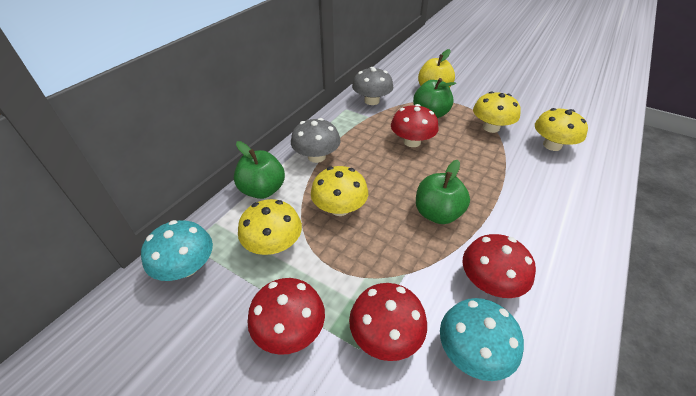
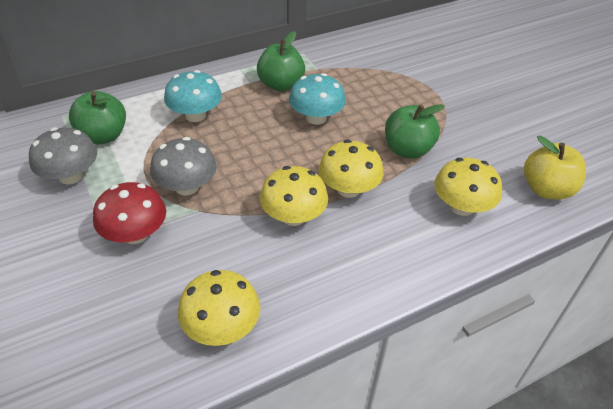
red mushroom: 4 -> 1

